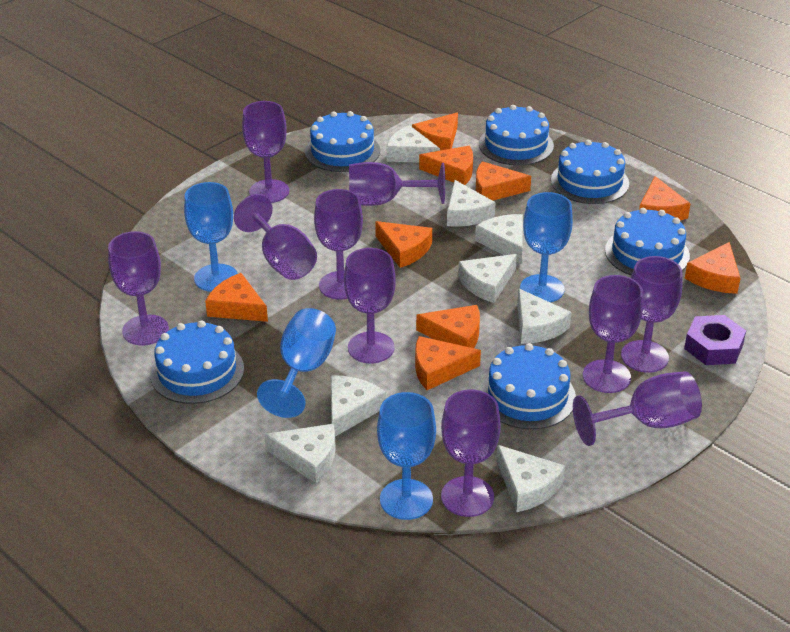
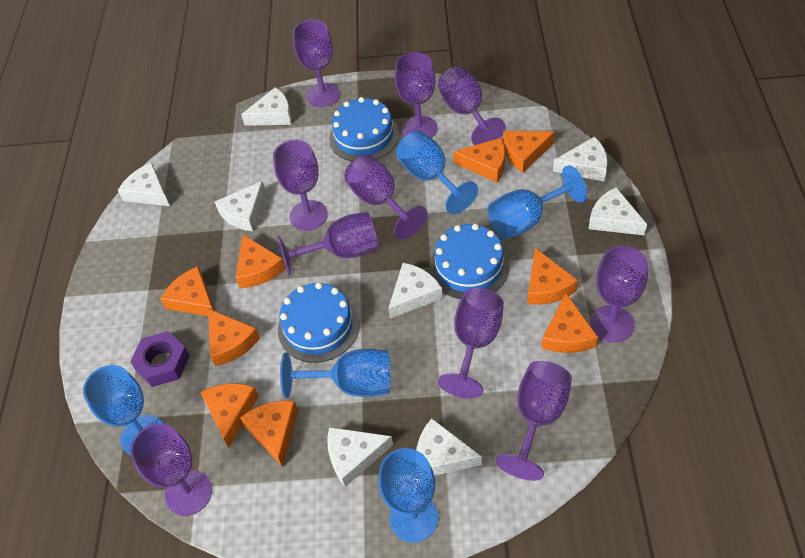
blue cake: 6 -> 3
blue goblet: 4 -> 5

